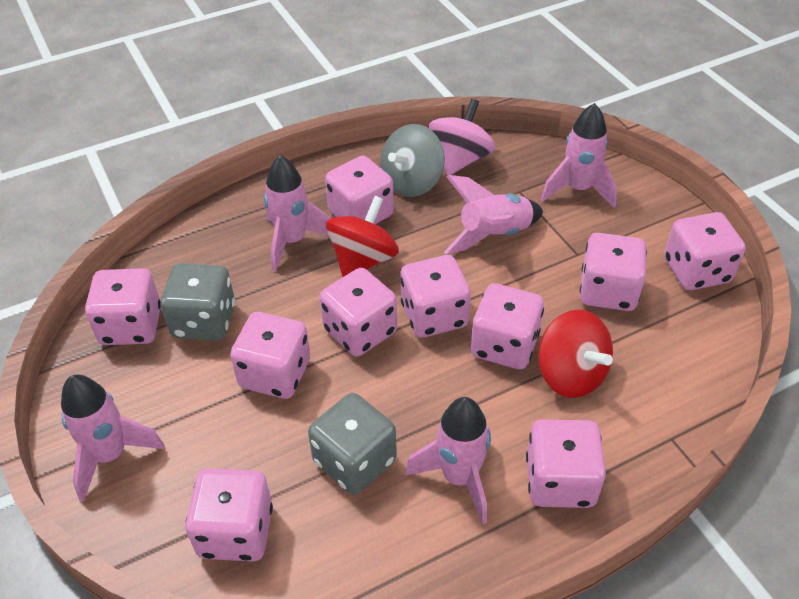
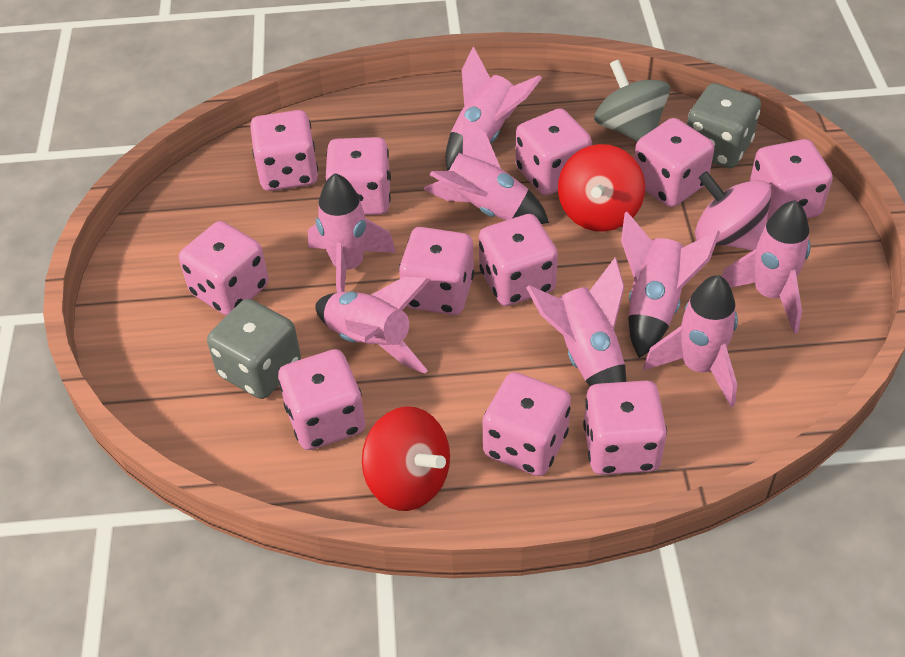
pink dice: 10 -> 11
pink rocket: 5 -> 8

